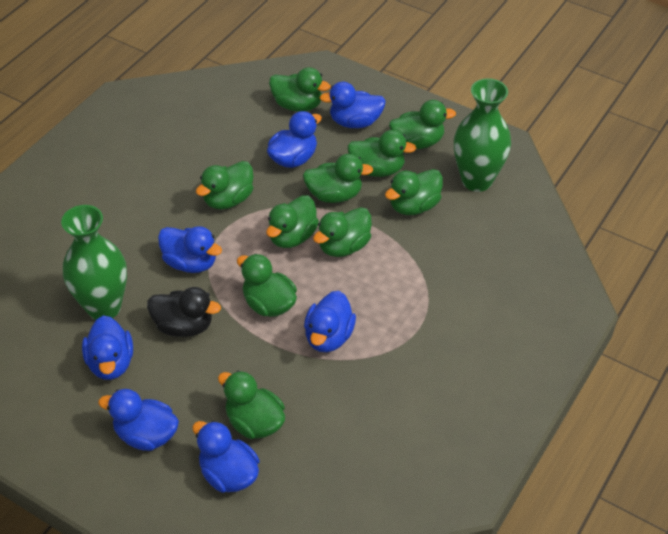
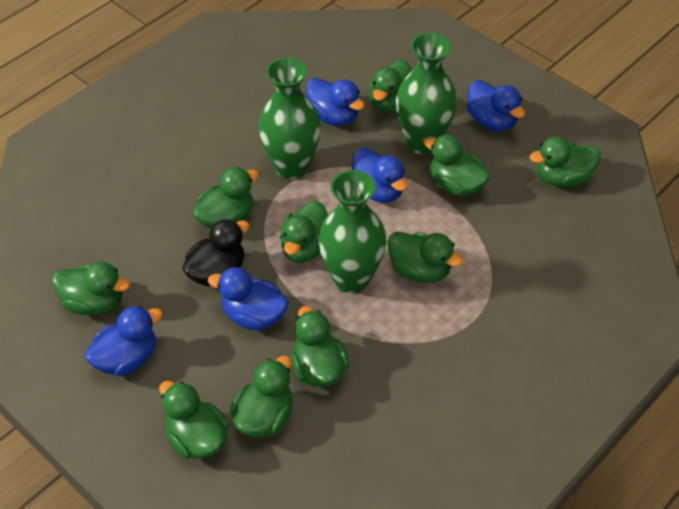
blue duck: 7 -> 5
green vase: 2 -> 3

